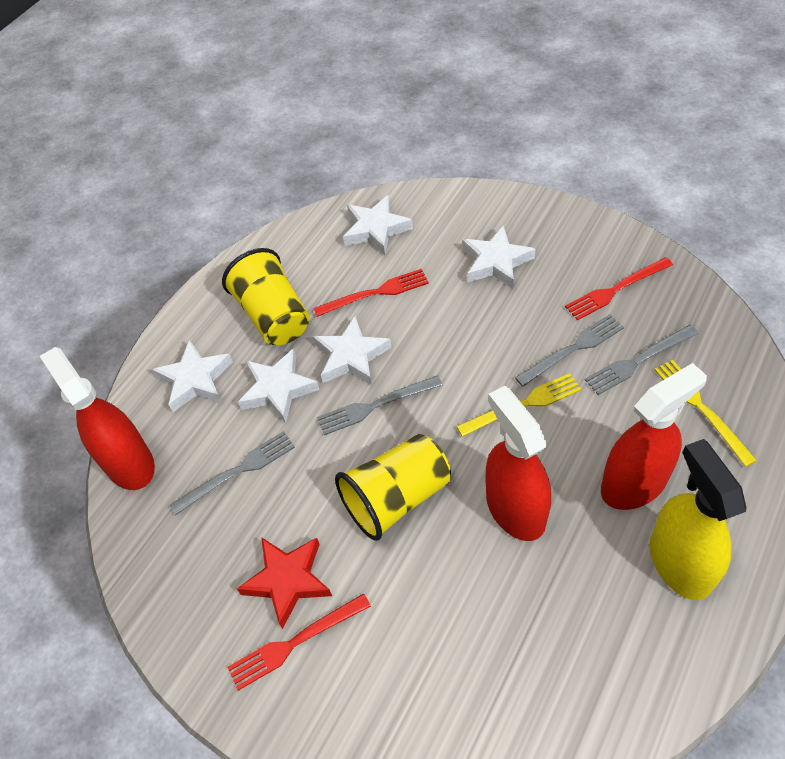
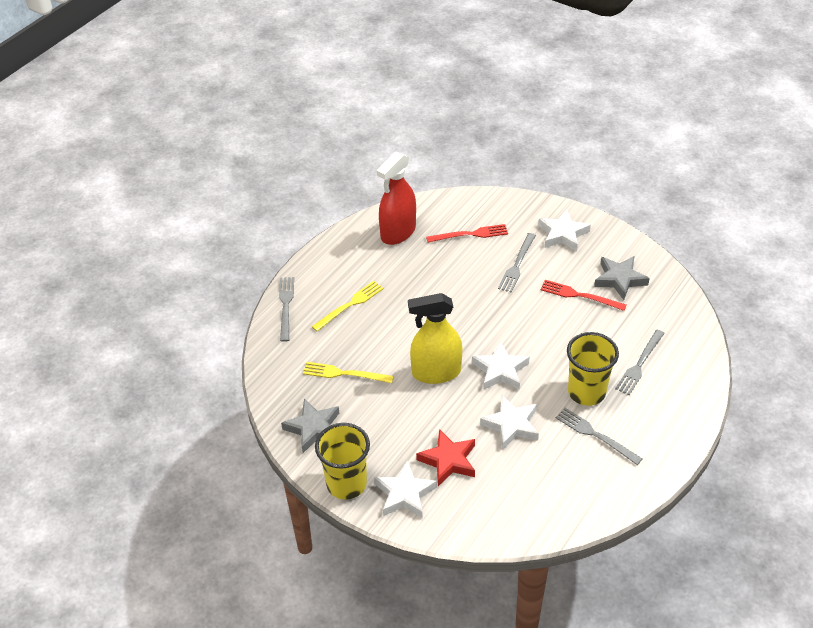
grey star: 0 -> 2
red fork: 3 -> 2
red spray bottle: 3 -> 1
white star: 5 -> 4

